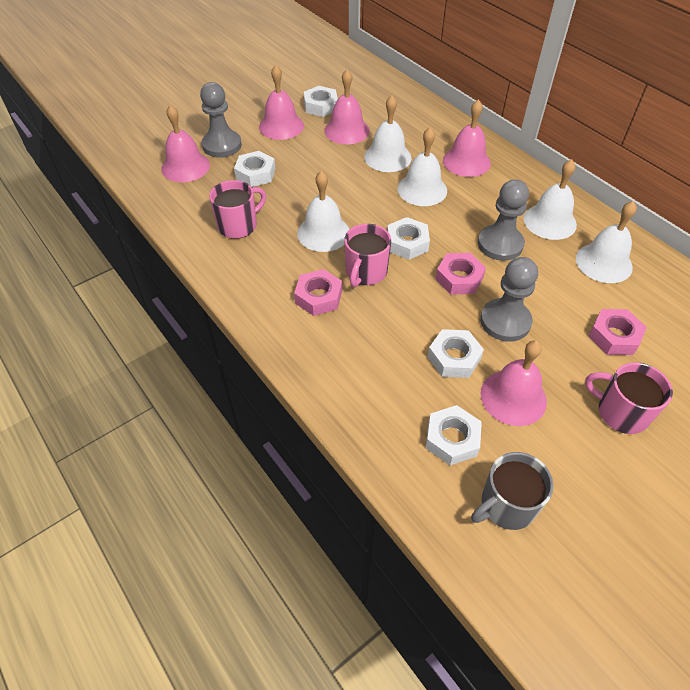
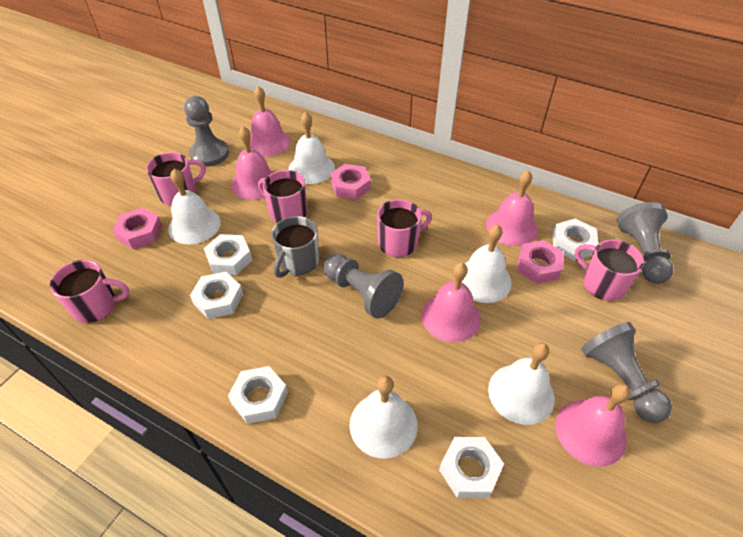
grey pawn: 3 -> 4
pink mug: 3 -> 5

